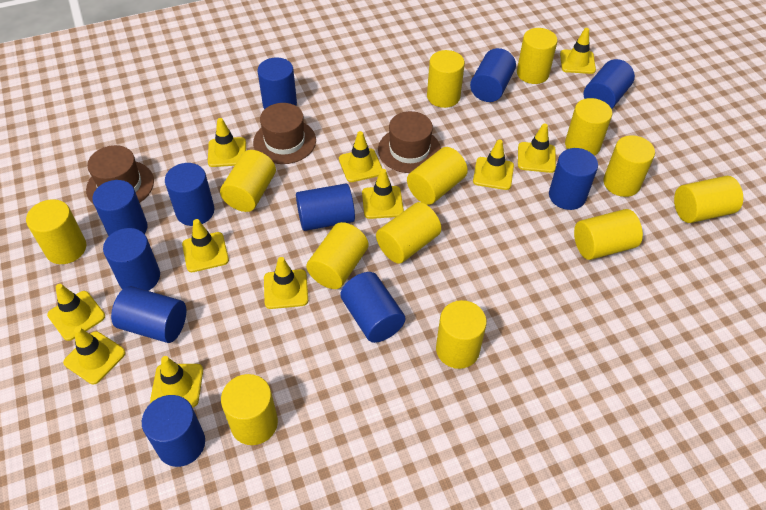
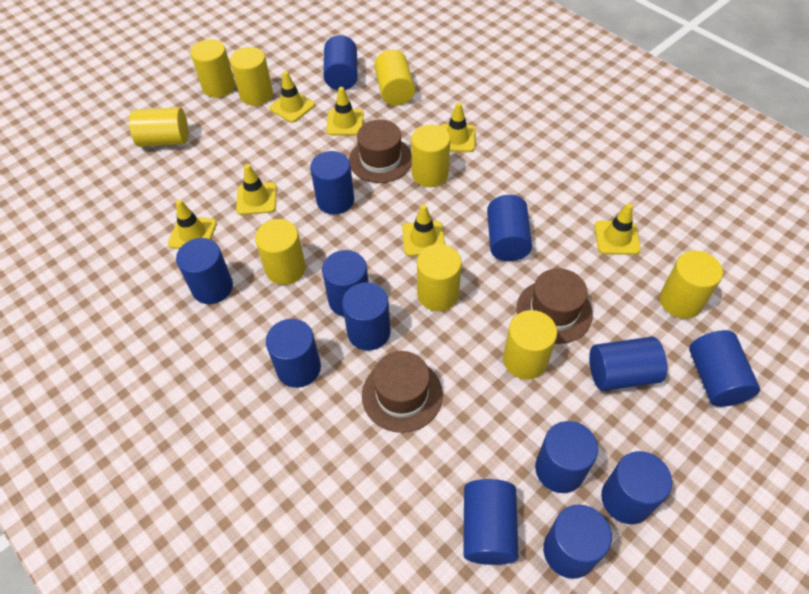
blue cylinder: 11 -> 13
yellow cylinder: 13 -> 9
yellow traffic cone: 11 -> 7

